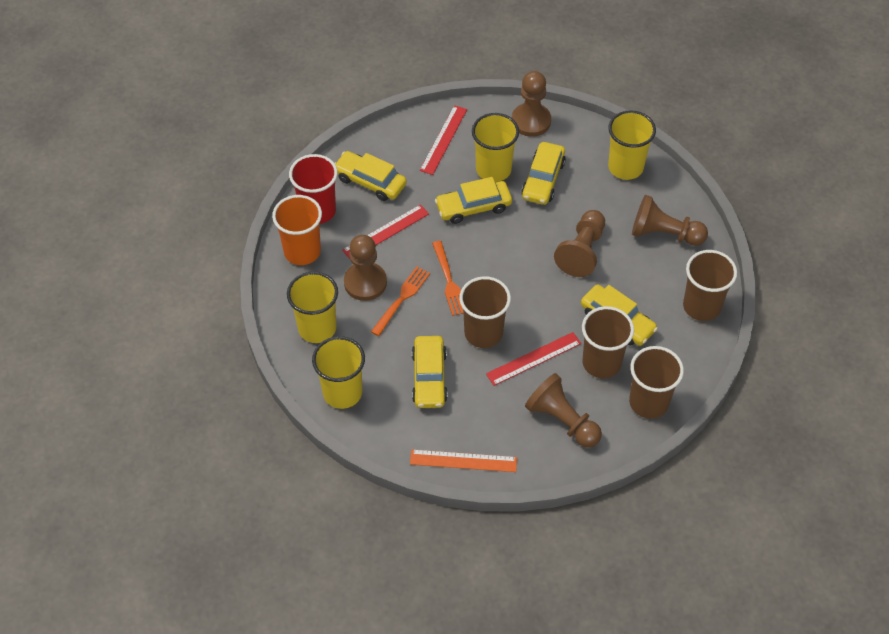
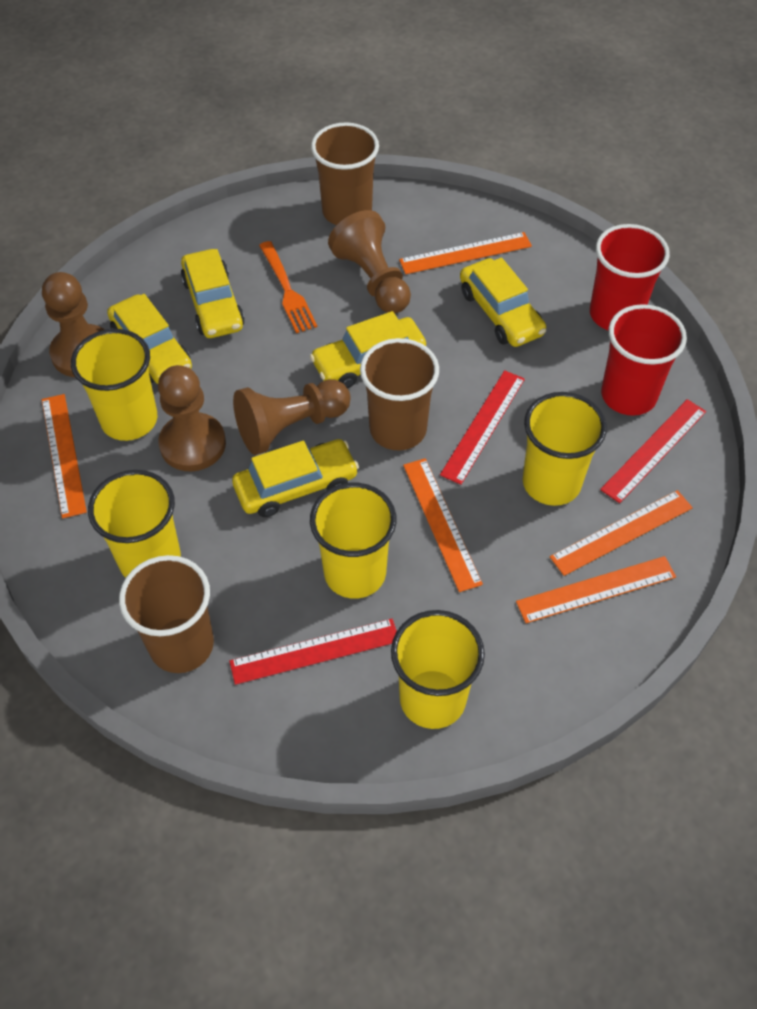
brown cup: 4 -> 3
brown pawn: 5 -> 4
orange cup: 1 -> 0
orange fork: 2 -> 1
orange ruler: 1 -> 5
red cup: 1 -> 2
yellow cup: 4 -> 5

